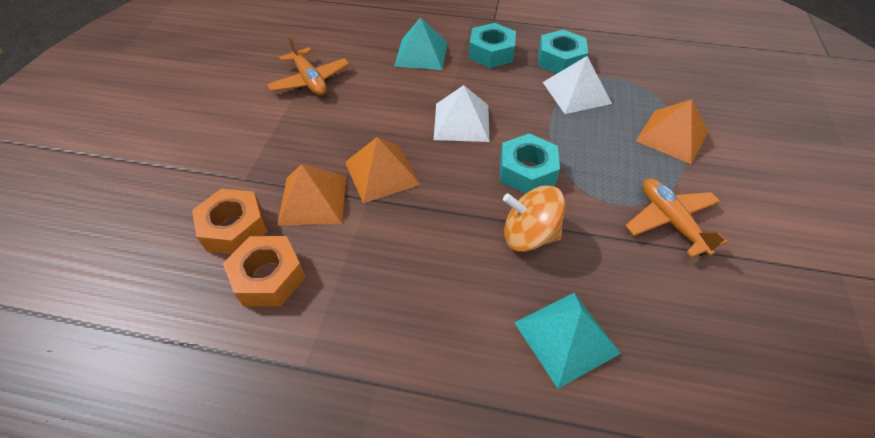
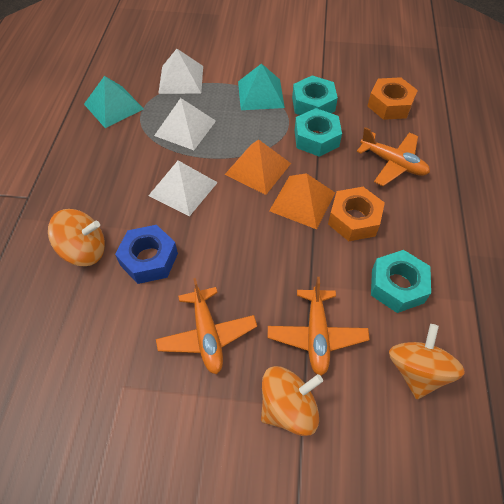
blue nut: 0 -> 1
orange plane: 2 -> 3
orange pyramid: 3 -> 2
orange spinning top: 1 -> 3
white pyramid: 2 -> 3

